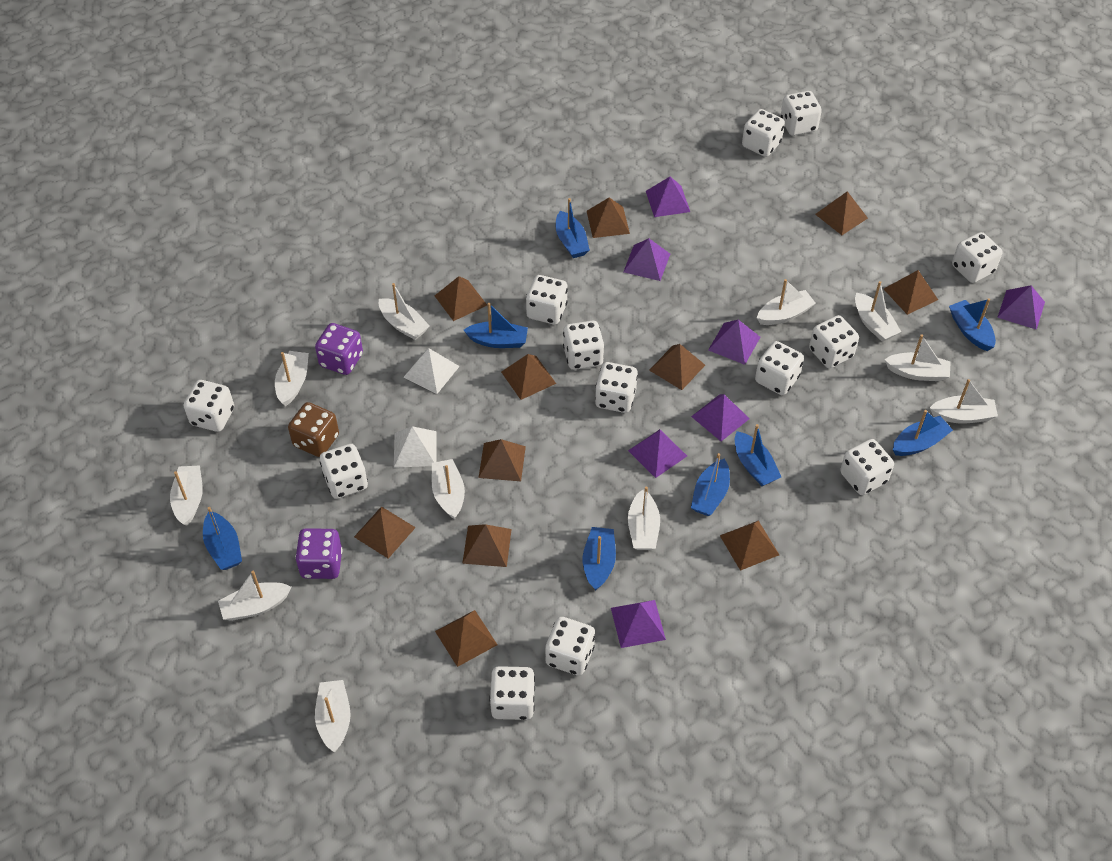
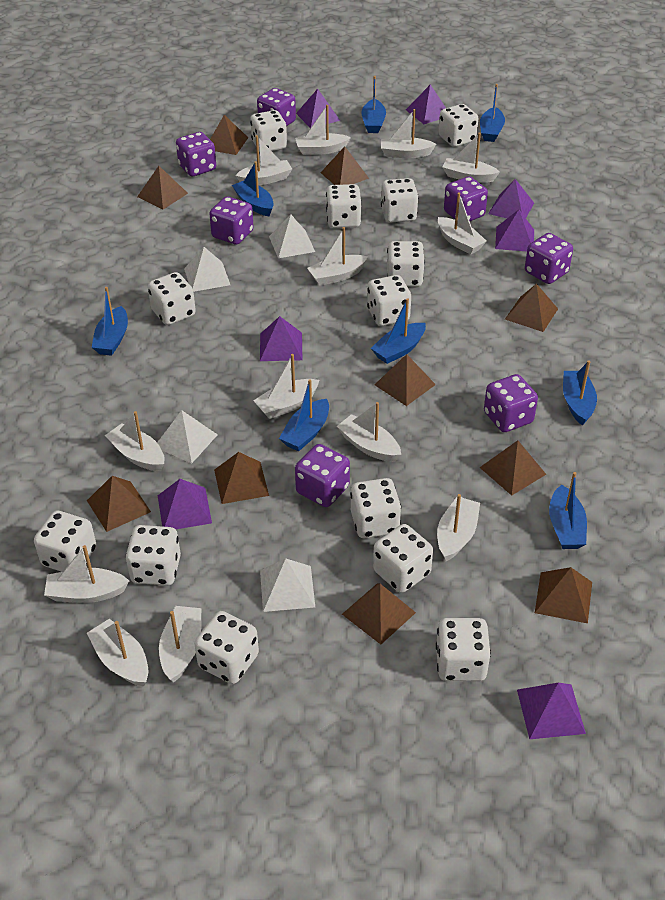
brown dice: 1 -> 0
brown pyramid: 11 -> 10
purple dice: 2 -> 7
white boat: 11 -> 13
white pyramid: 2 -> 4

